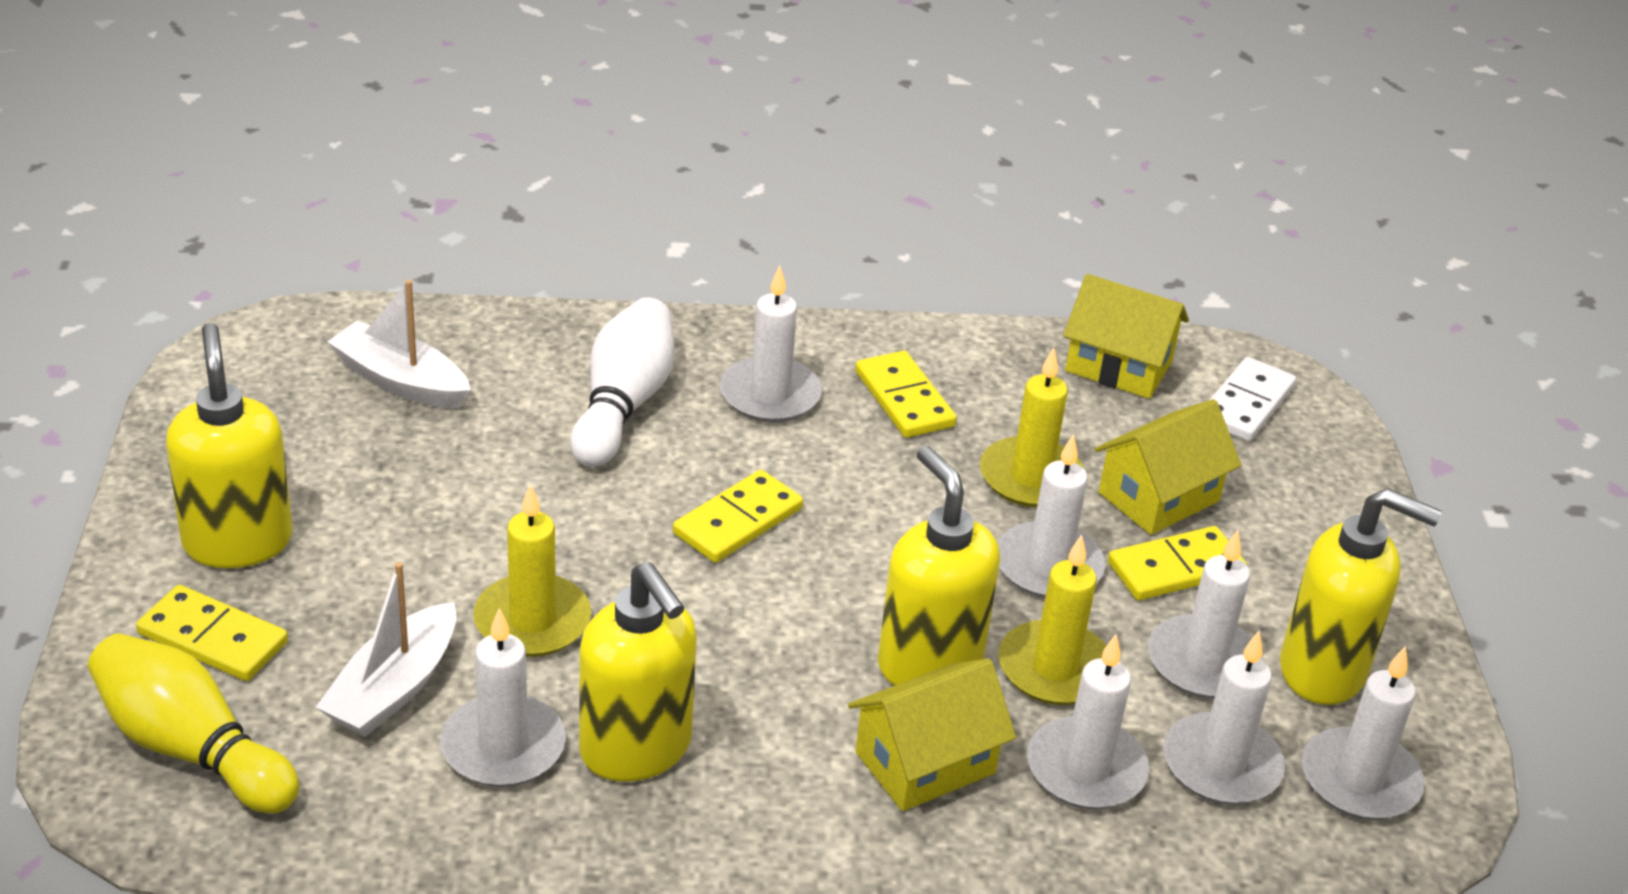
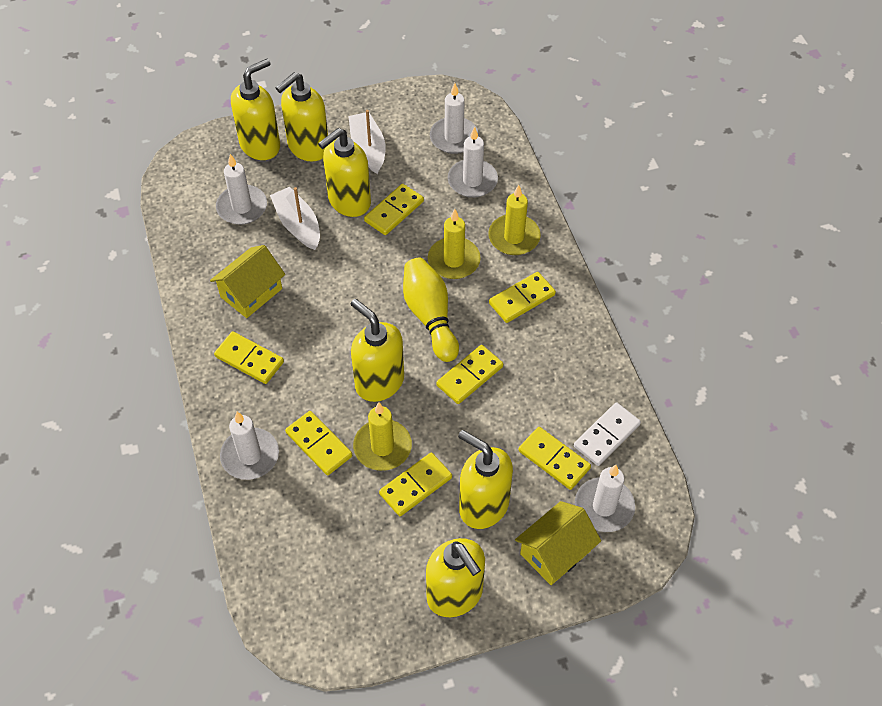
white bowling pin: 1 -> 0
white candle: 7 -> 5
yellow domino: 4 -> 7
yellow house: 3 -> 2
yellow soap dispenser: 4 -> 6

